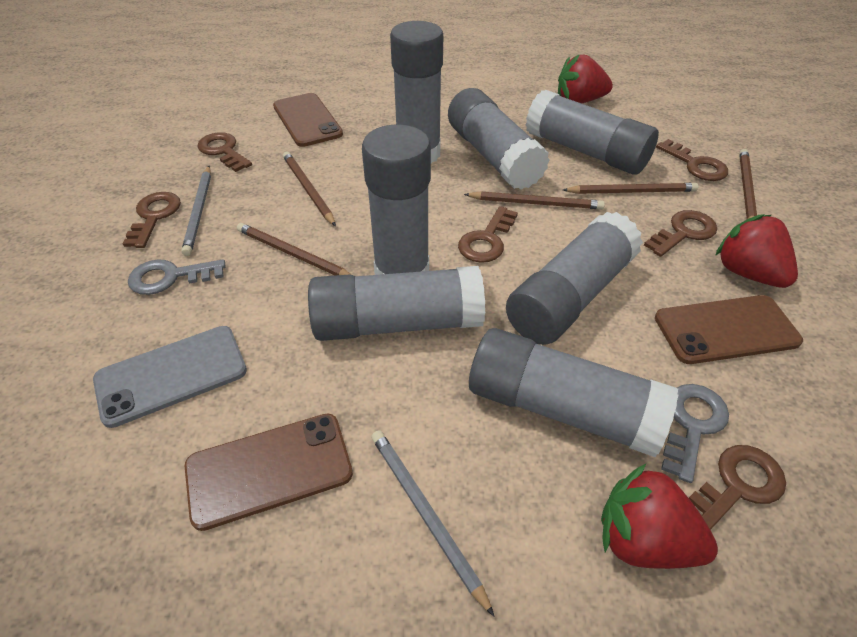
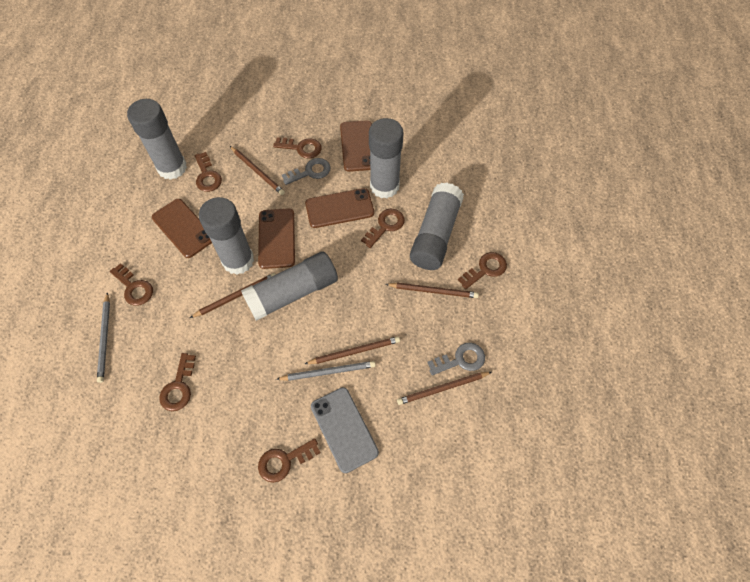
brown key: 6 -> 7
brown phone: 3 -> 4
grey glue stick: 7 -> 5
red strawberry: 3 -> 0

